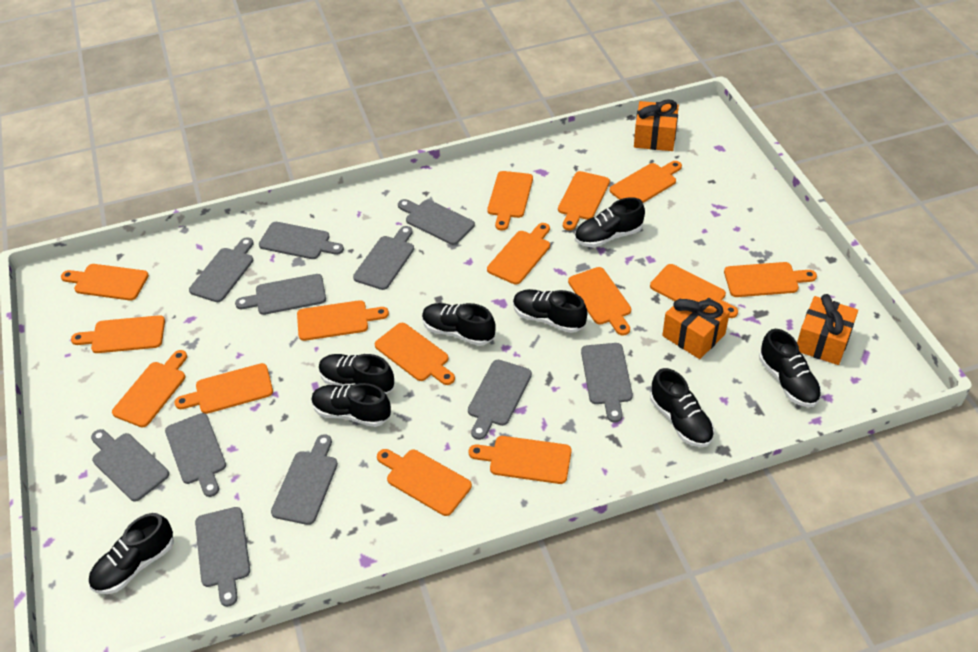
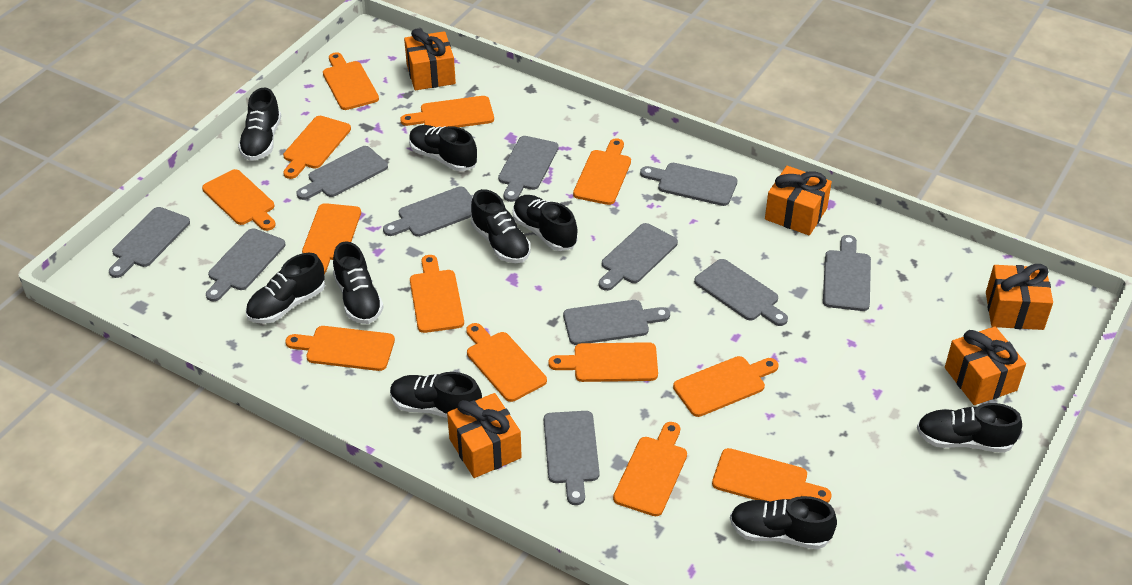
black shoe: 8 -> 9
orange cutting board: 15 -> 13
orange gift: 3 -> 5

